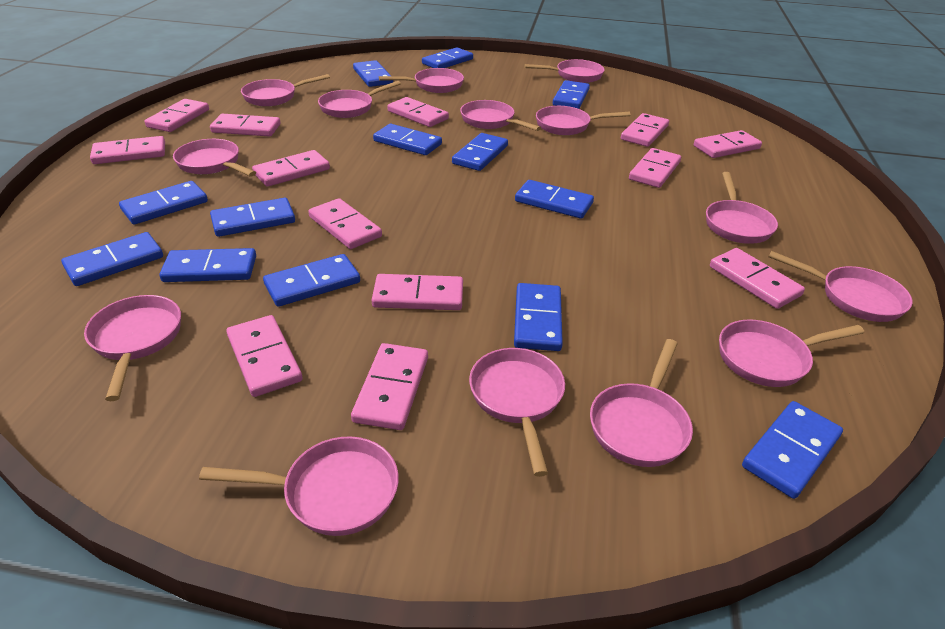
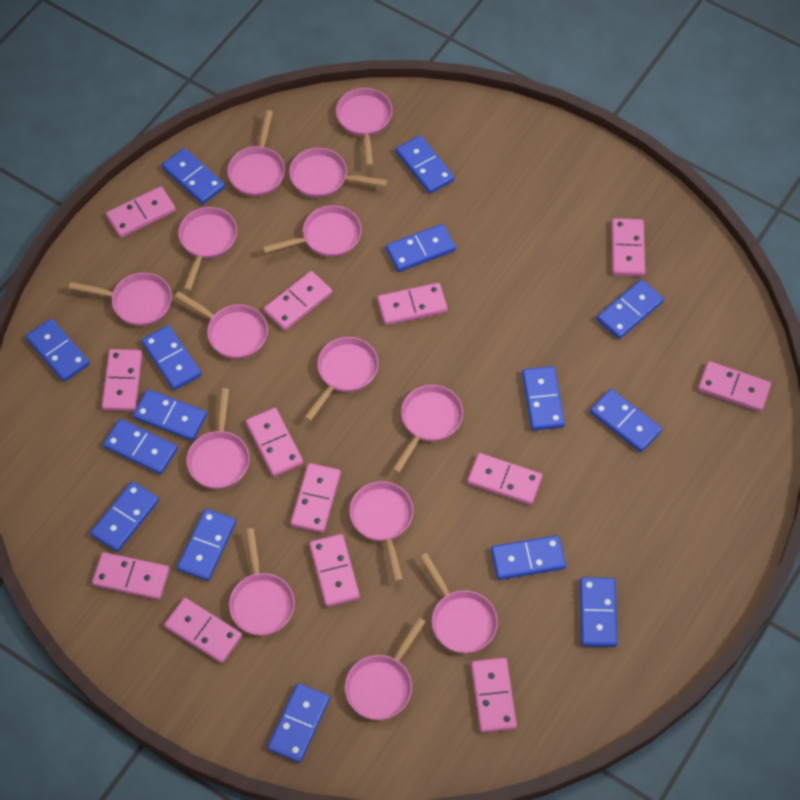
blue domino: 13 -> 15

